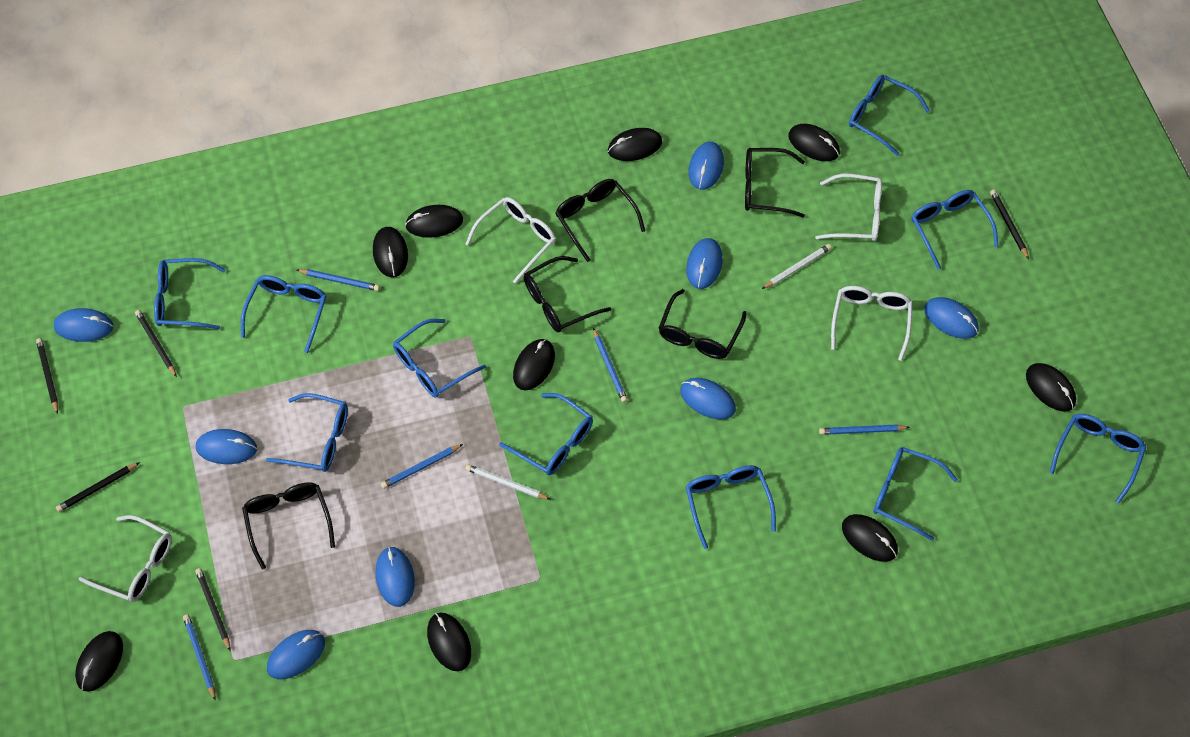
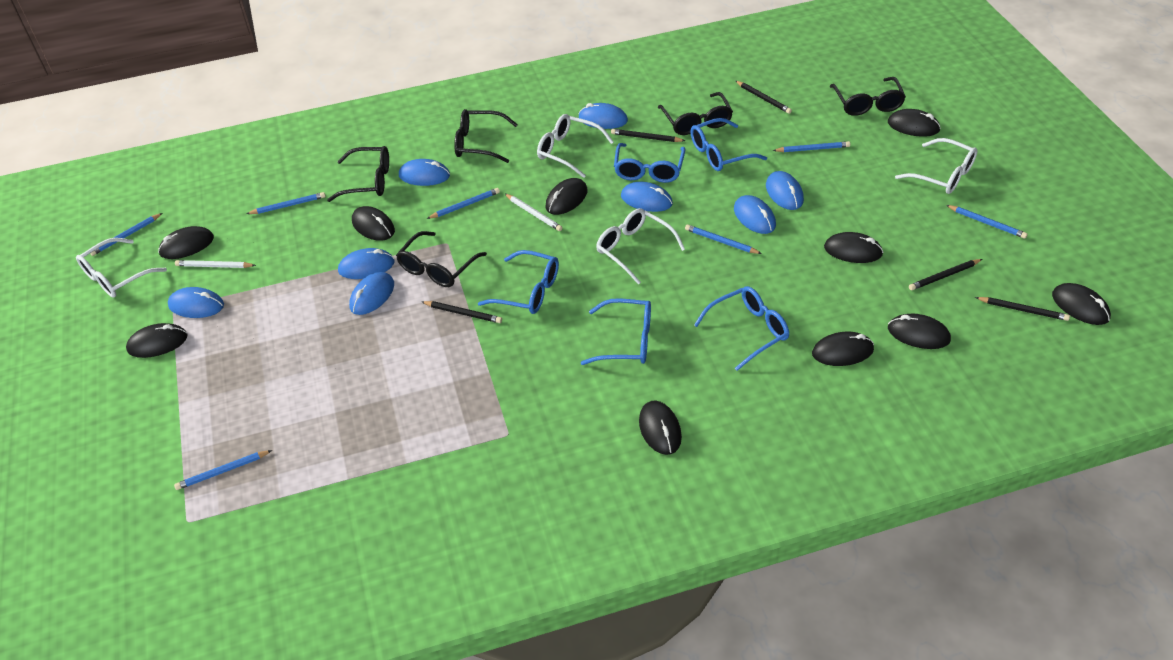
black mouse: 9 -> 10
blue glasses: 10 -> 5
blue pencil: 5 -> 7

